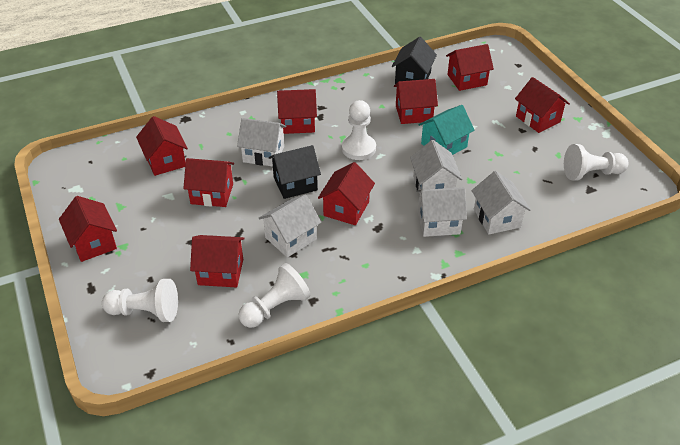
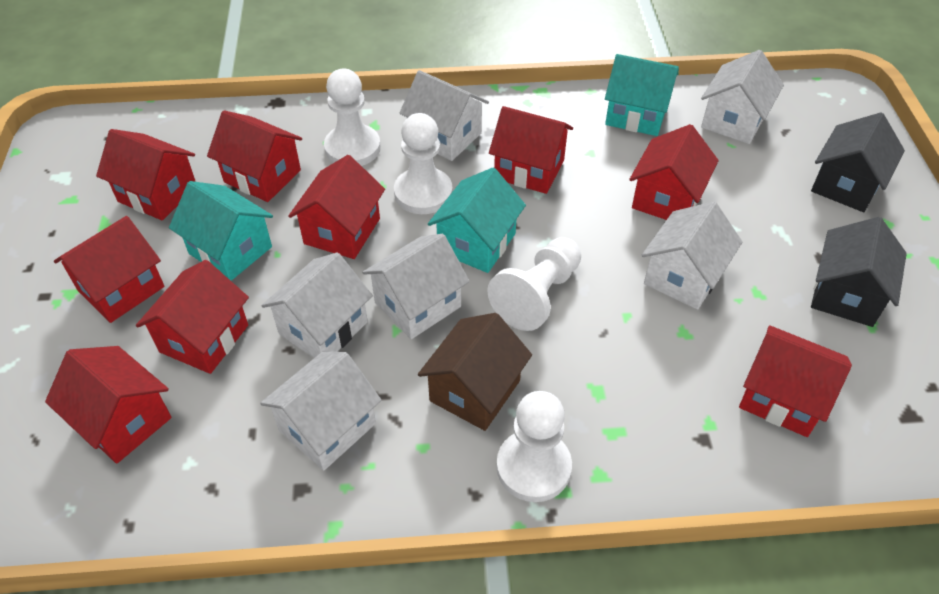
brown house: 0 -> 1
turquoise house: 1 -> 3
white house: 5 -> 6

